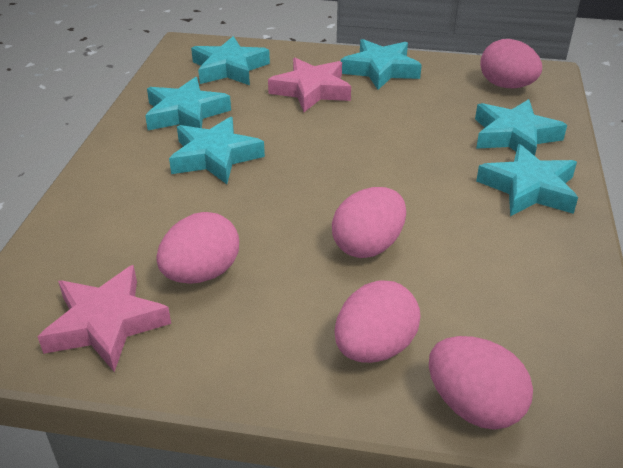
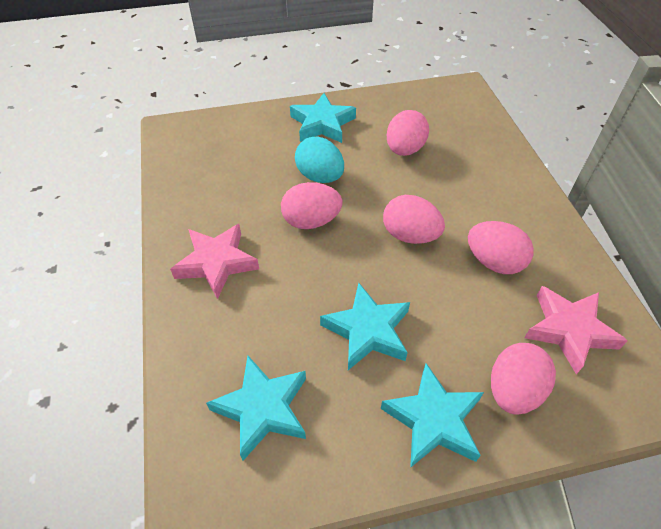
turquoise egg: 0 -> 1
turquoise star: 6 -> 4

